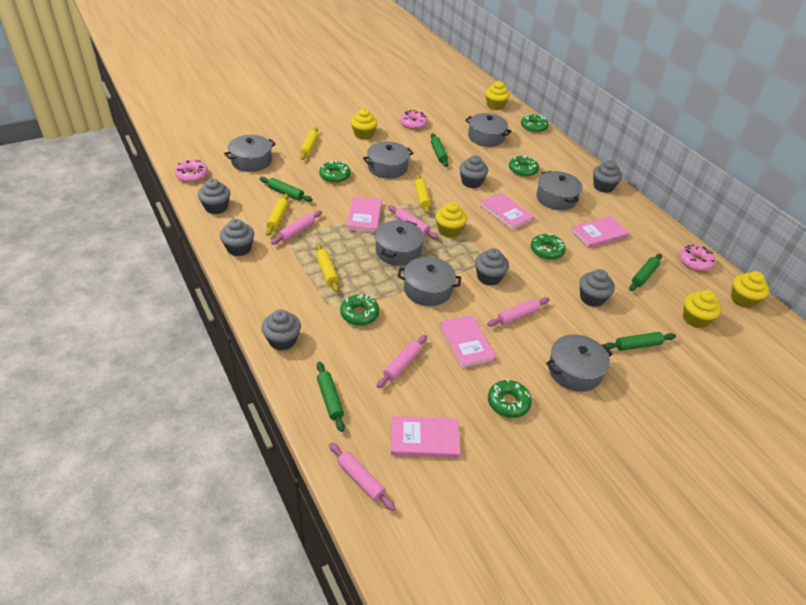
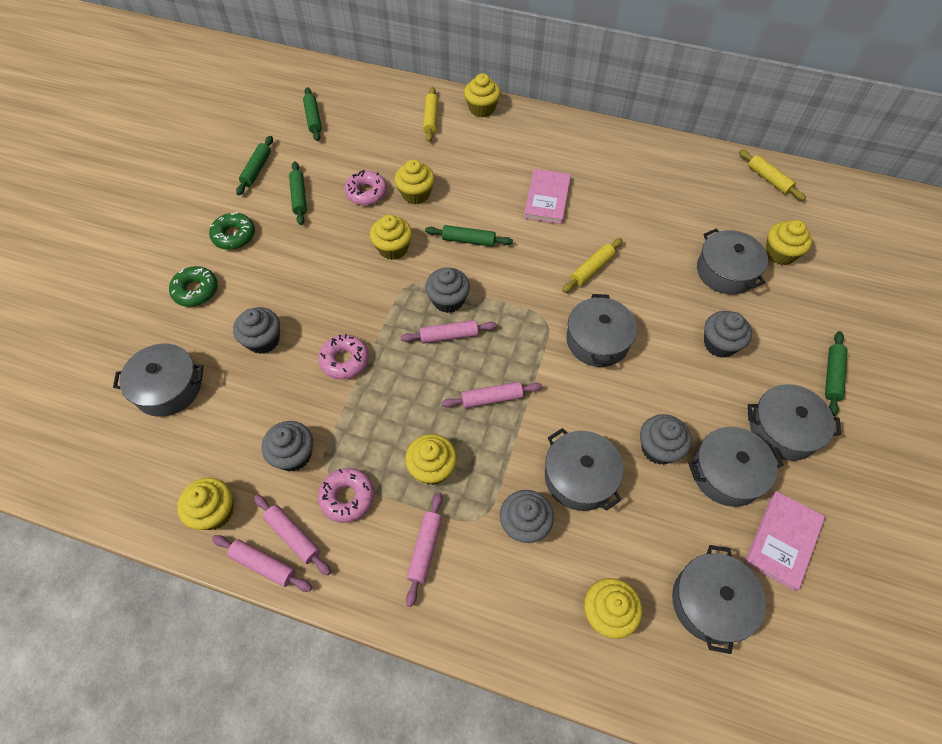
green donut: 6 -> 2
grey cupcake: 7 -> 6
pink book: 5 -> 2
yellow cupcake: 5 -> 7
yellow rolling pin: 4 -> 3

